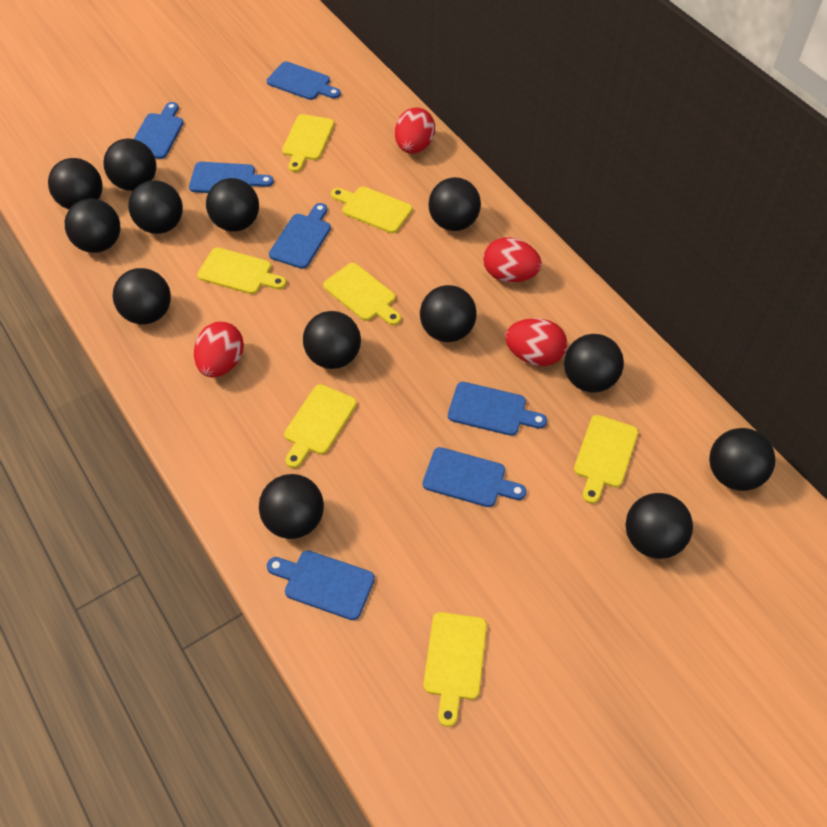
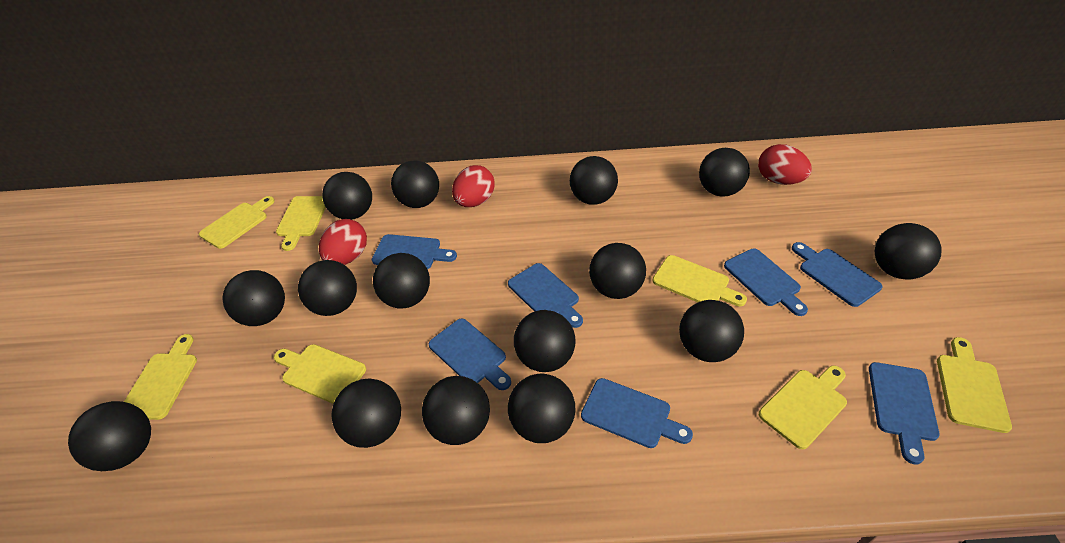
black ball: 13 -> 15
red egg: 4 -> 3

